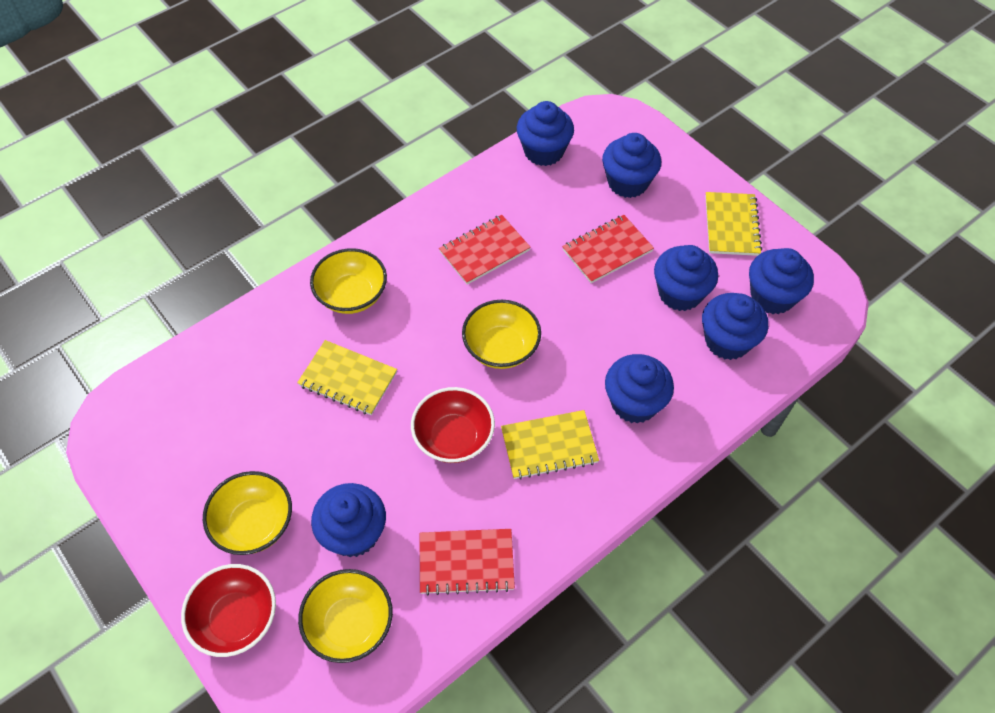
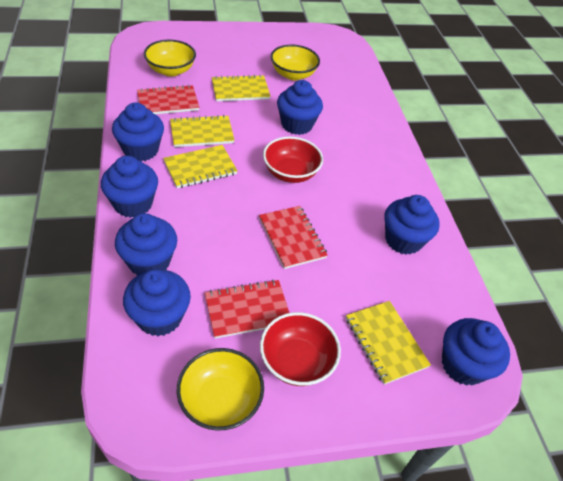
yellow bowl: 4 -> 3
yellow notebook: 3 -> 4

